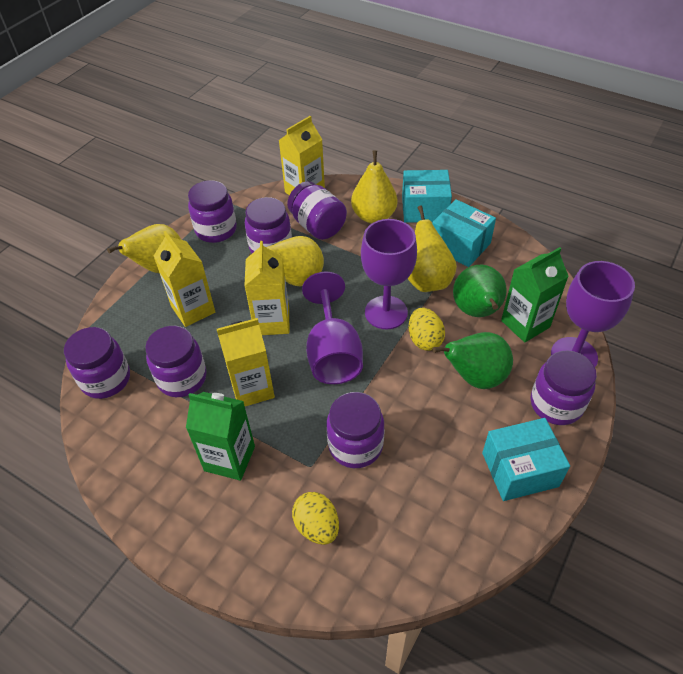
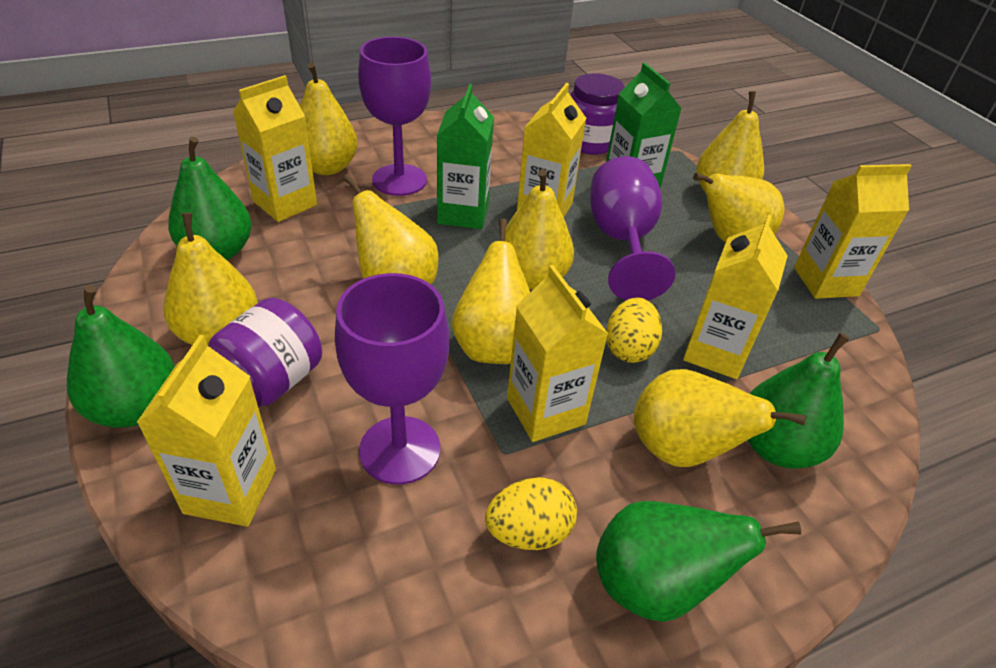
green pear: 2 -> 4
purple jar: 7 -> 2
turquoise box: 3 -> 0
yellow carton: 4 -> 6
yellow pear: 4 -> 8

